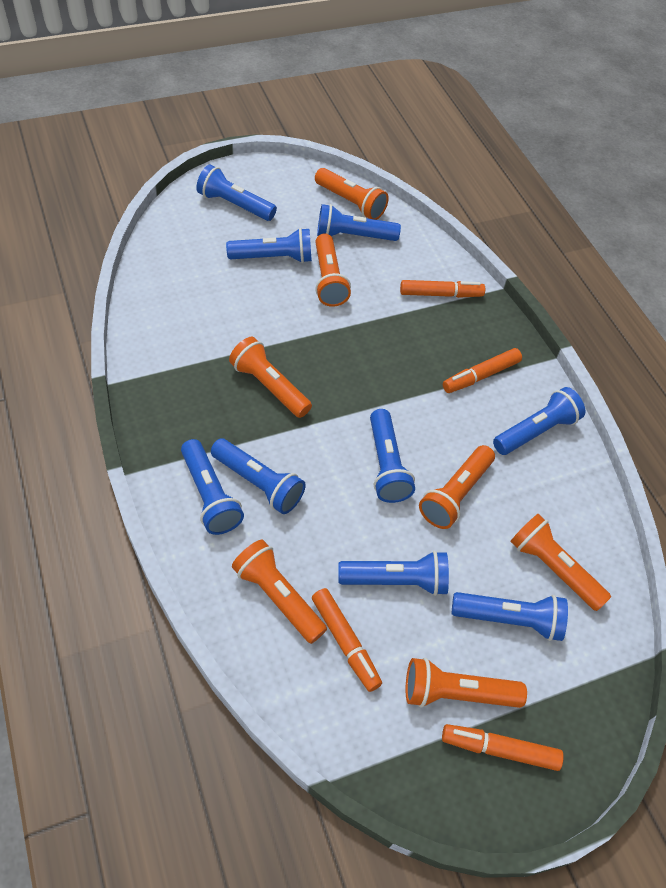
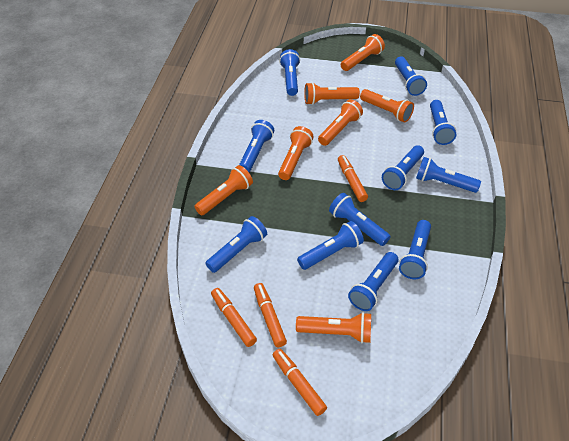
blue flashlight: 9 -> 11

